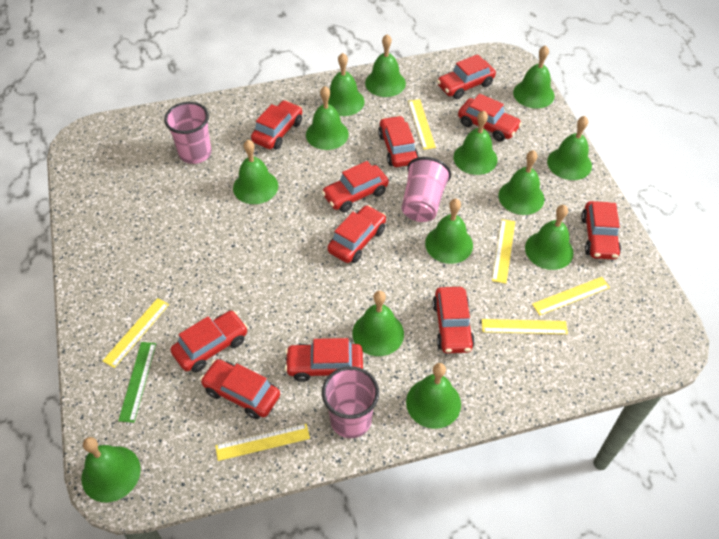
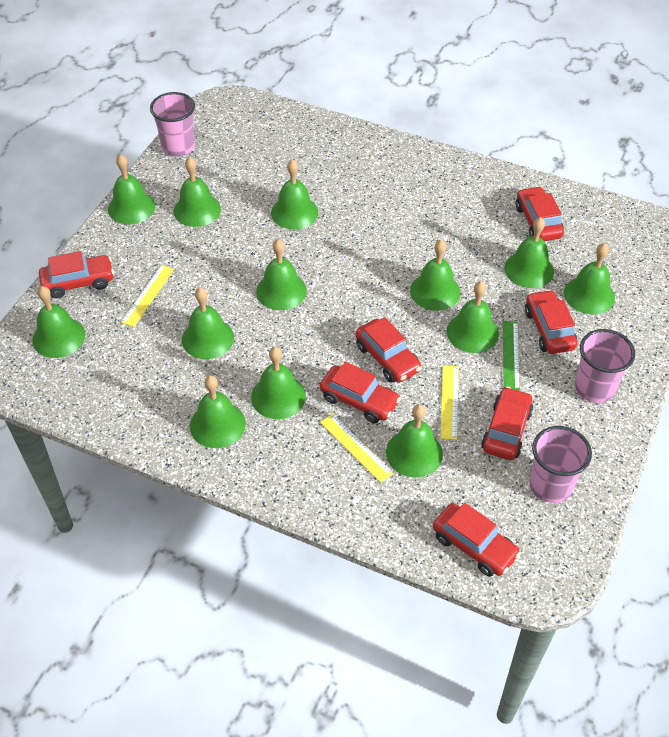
red car: 11 -> 7
yellow ruler: 6 -> 3

